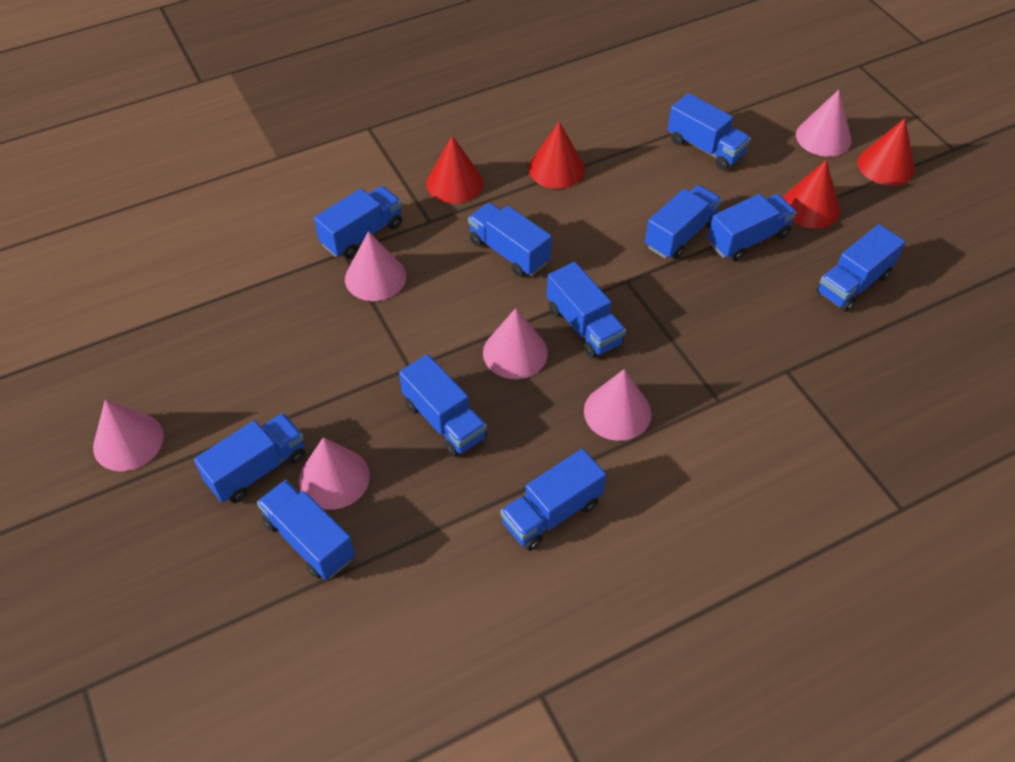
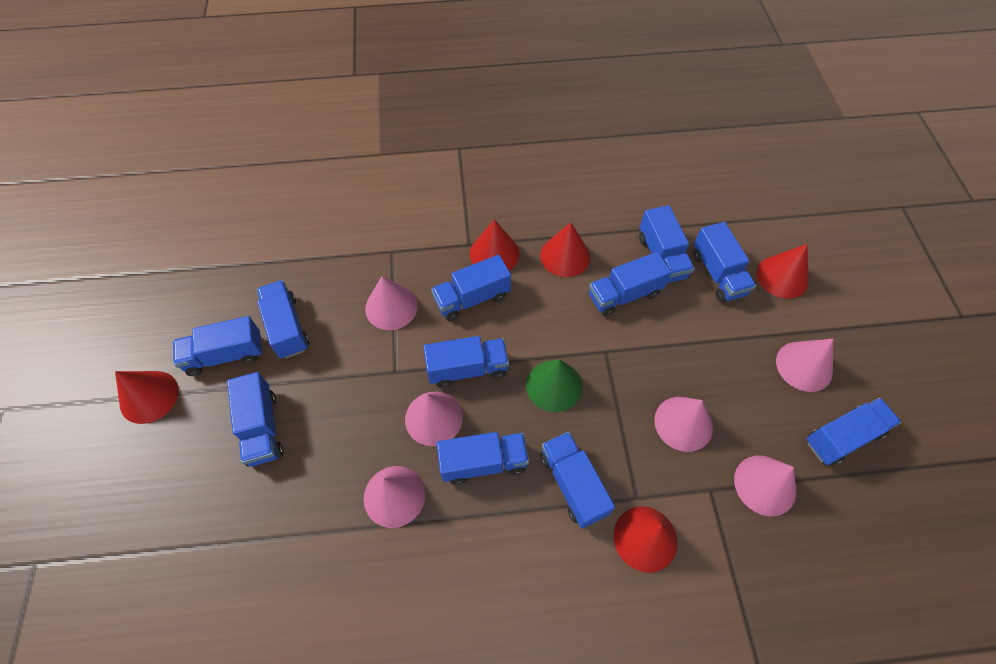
green cone: 0 -> 1
red cone: 4 -> 5

